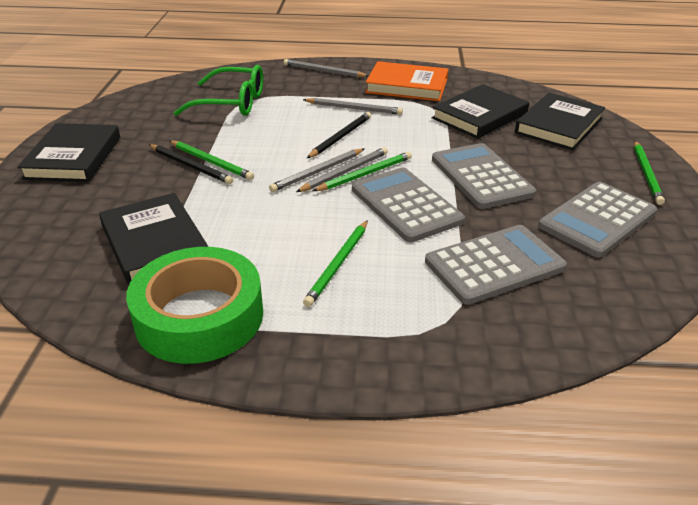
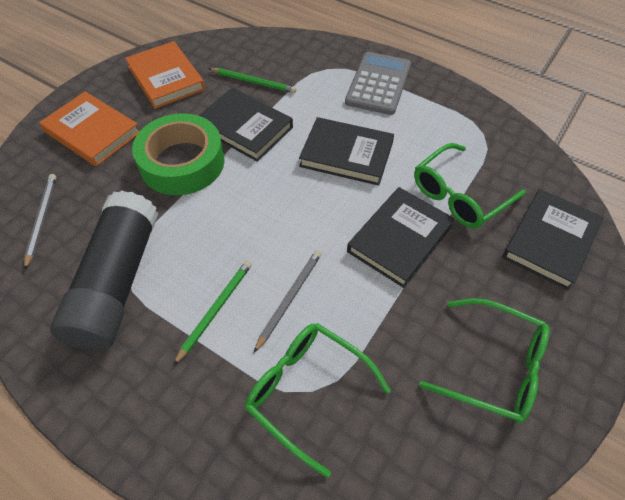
black glue stick: 0 -> 1
black pencil: 2 -> 0
green glasses: 1 -> 3
green pencil: 4 -> 2
grey calculator: 4 -> 1
grey pencil: 4 -> 2
orange book: 1 -> 2

